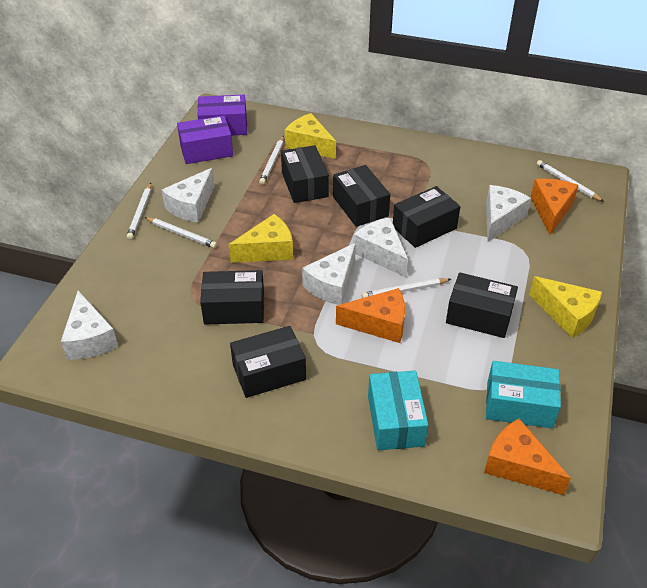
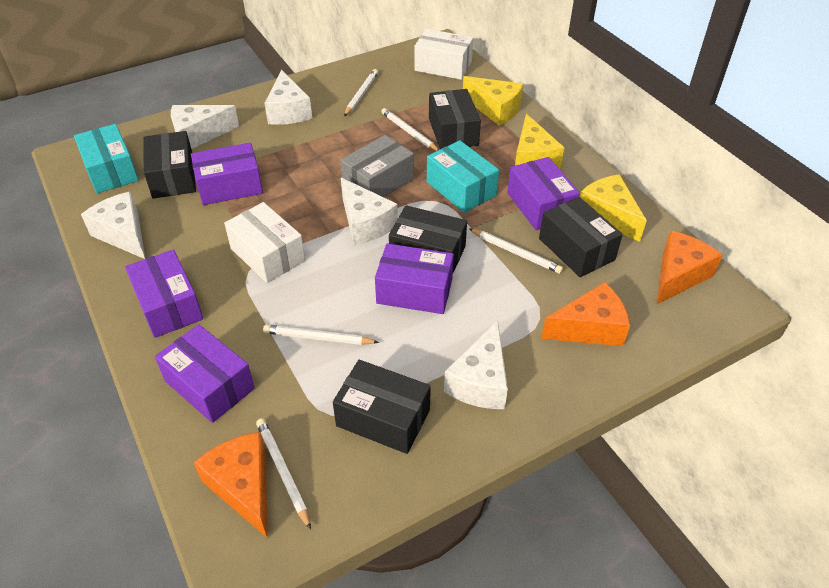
black box: 6 -> 5
grey box: 0 -> 1
purple box: 2 -> 5
white box: 0 -> 2

